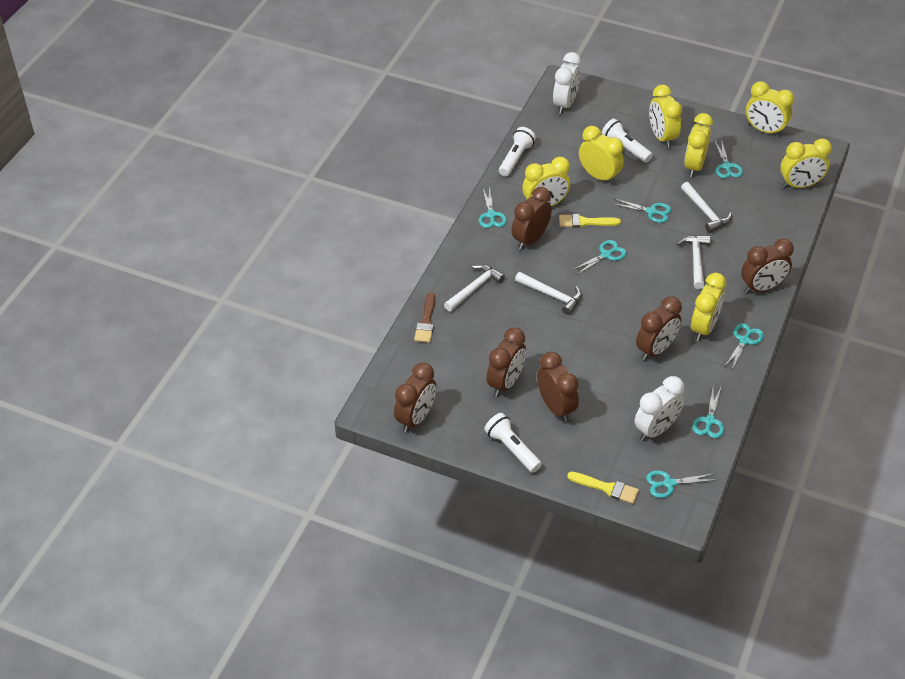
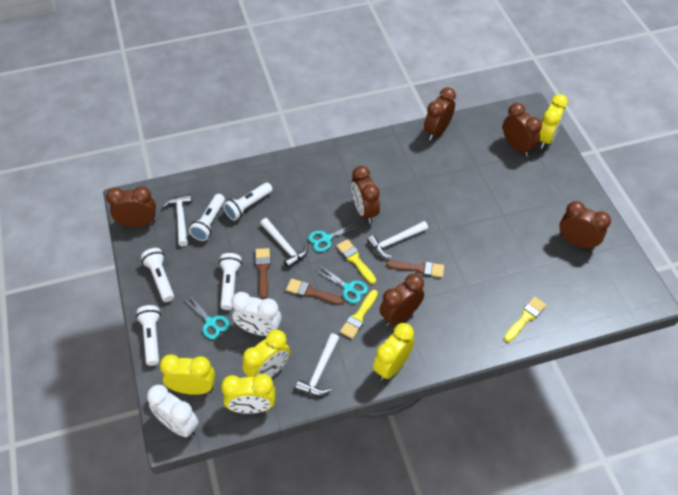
brown brush: 1 -> 3
turquoise scissors: 7 -> 3
white flashlight: 3 -> 5
yellow brush: 2 -> 3
yellow clock: 7 -> 5

